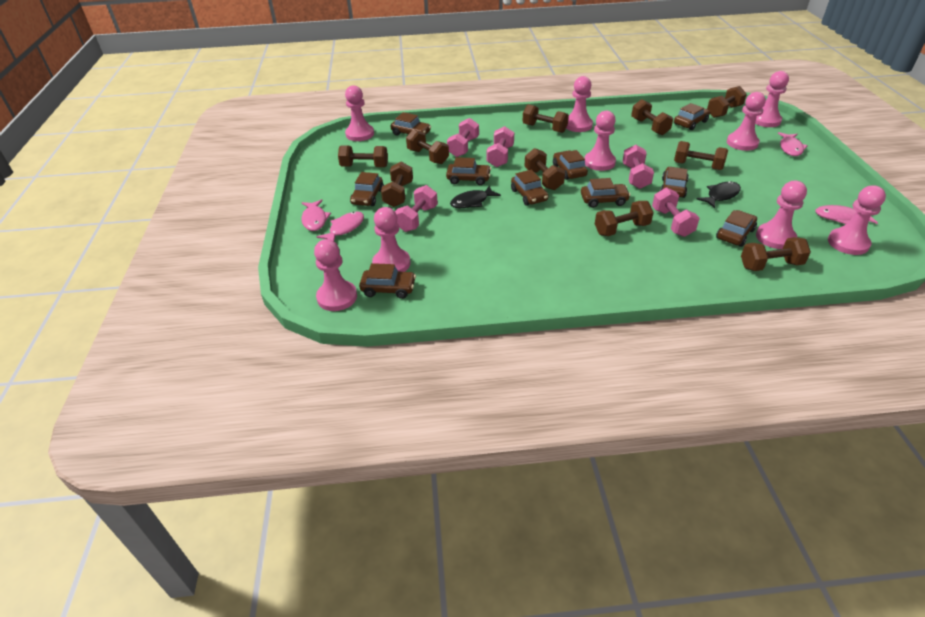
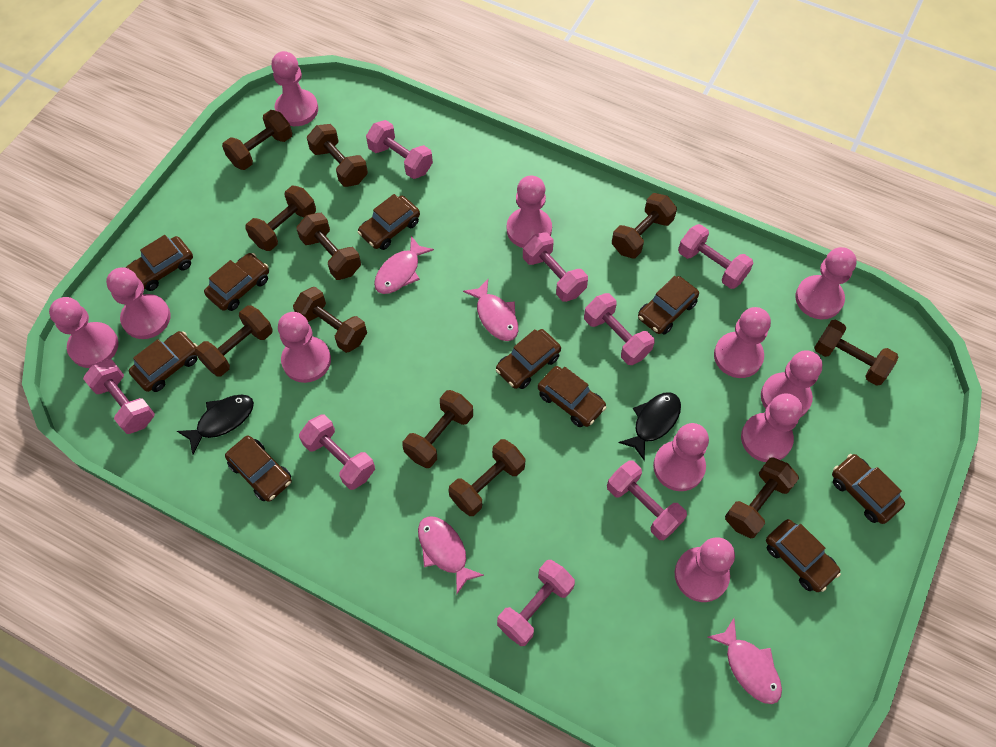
brown dumbbell: 10 -> 11
pink dumbbell: 5 -> 8
pink pawn: 9 -> 11

